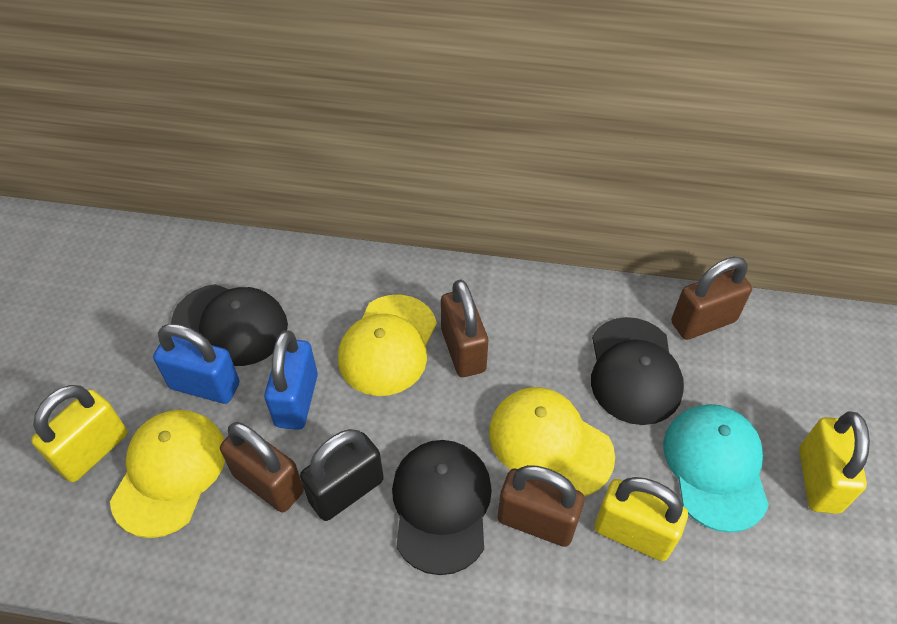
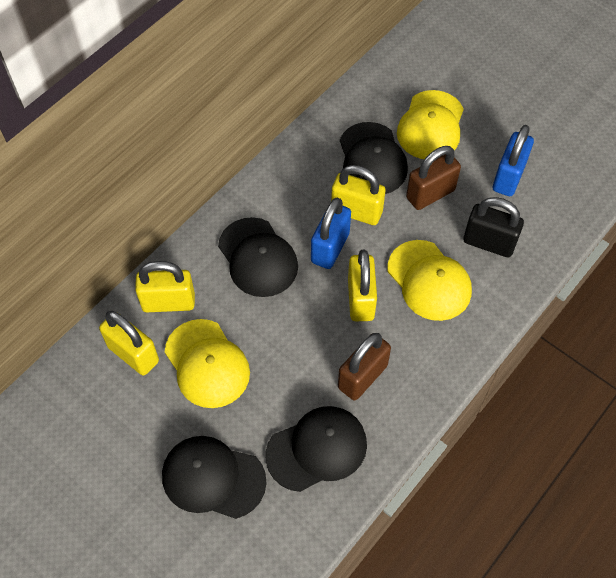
black cap: 3 -> 4
brown padlock: 4 -> 2
turquoise cap: 1 -> 0
yellow padlock: 3 -> 4

